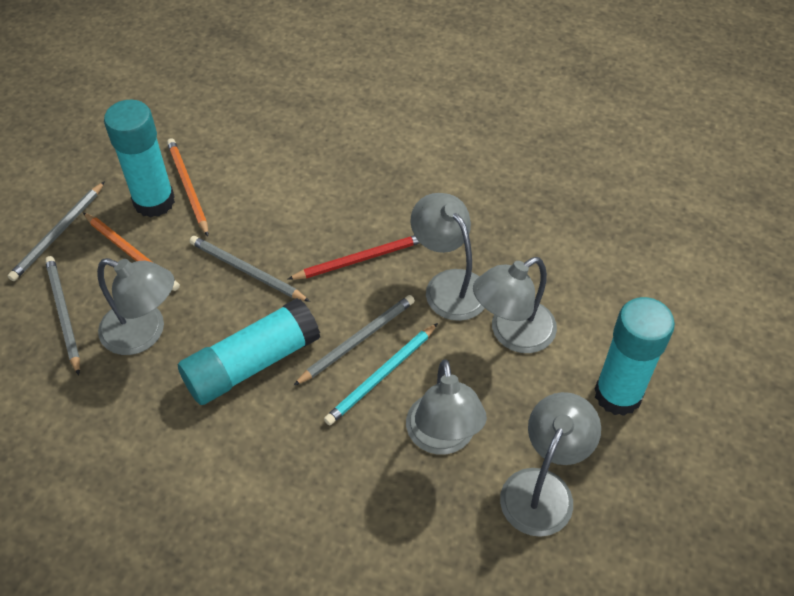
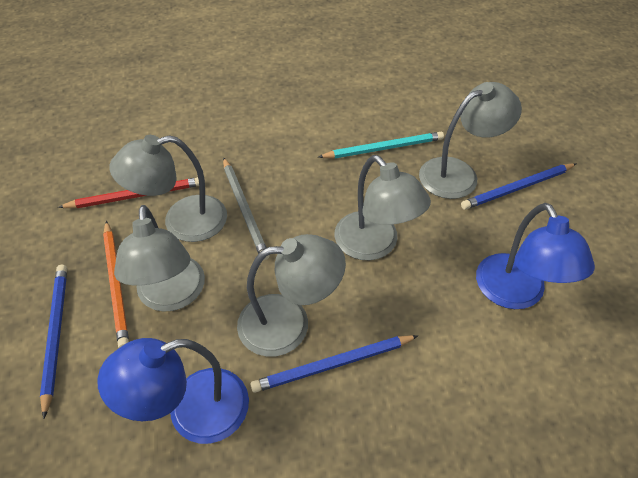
blue lamp: 0 -> 2
blue pencil: 0 -> 3
grey pencil: 4 -> 1
orange pencil: 2 -> 1
turquoise glue stick: 3 -> 0

